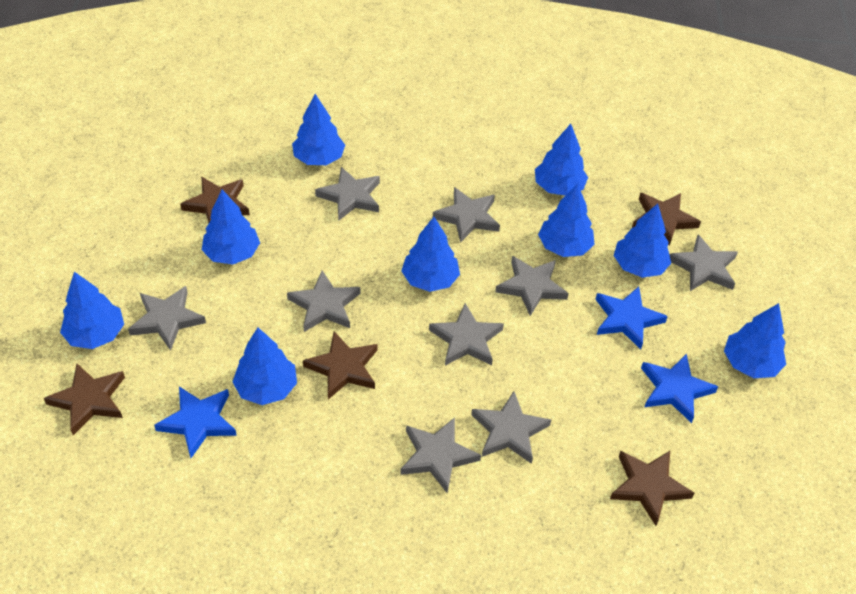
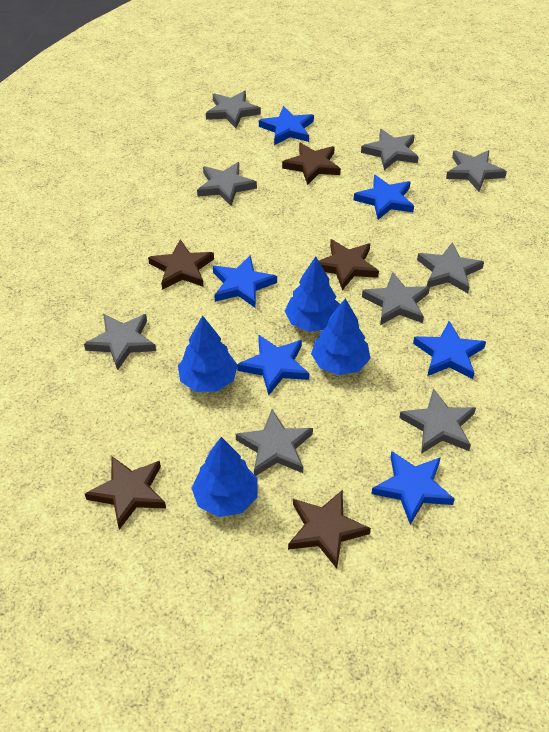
blue star: 3 -> 6
blue tree: 9 -> 4

